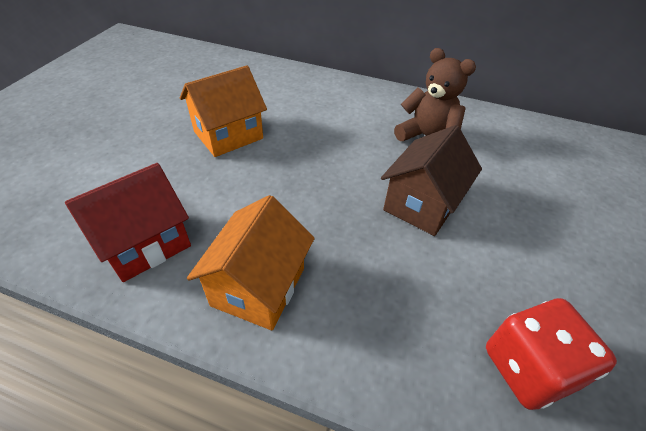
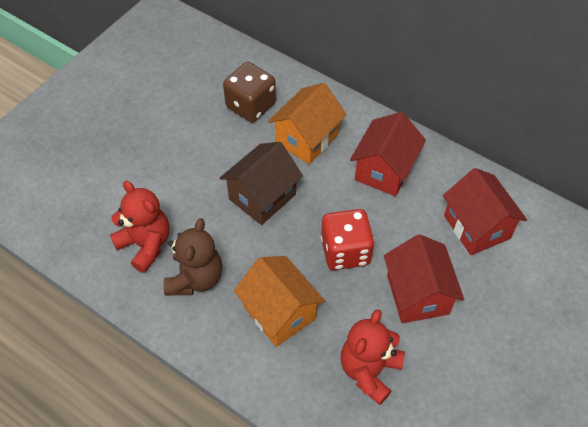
brown dice: 0 -> 1
red house: 1 -> 3
red teddy bear: 0 -> 2

